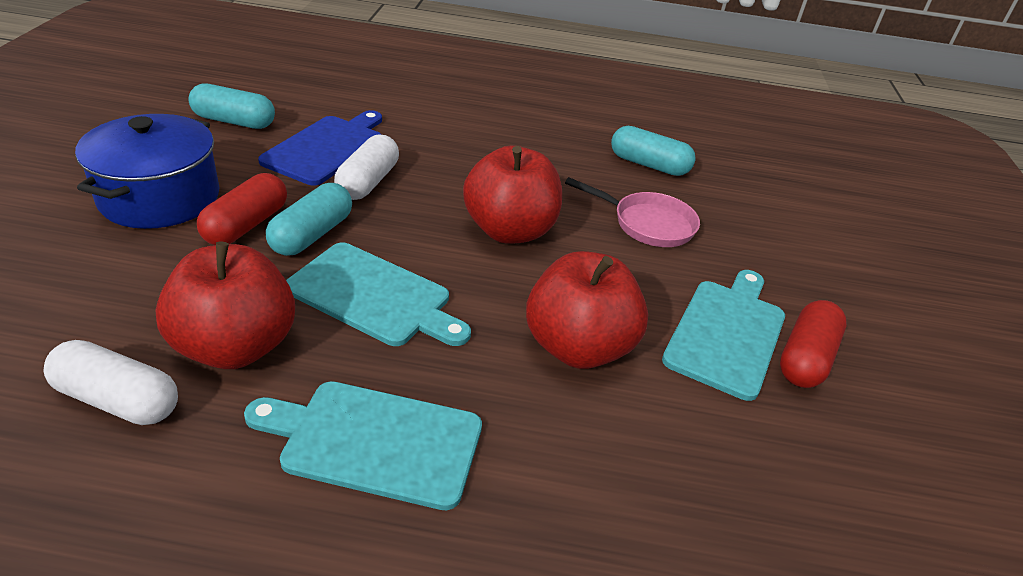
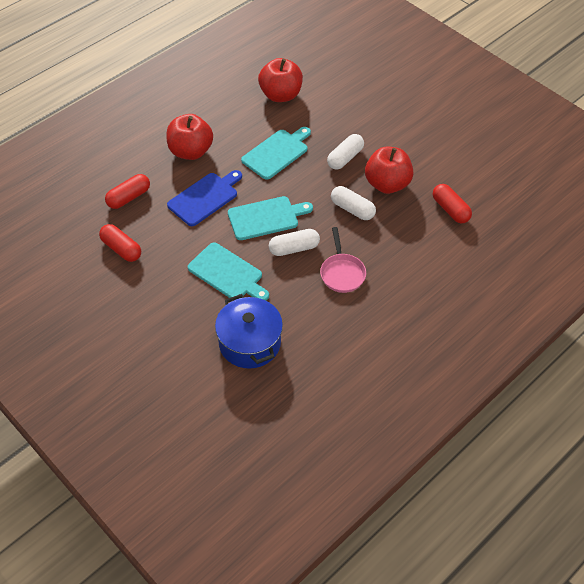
red capsule: 2 -> 3
turquoise capsule: 3 -> 0
white capsule: 2 -> 3

